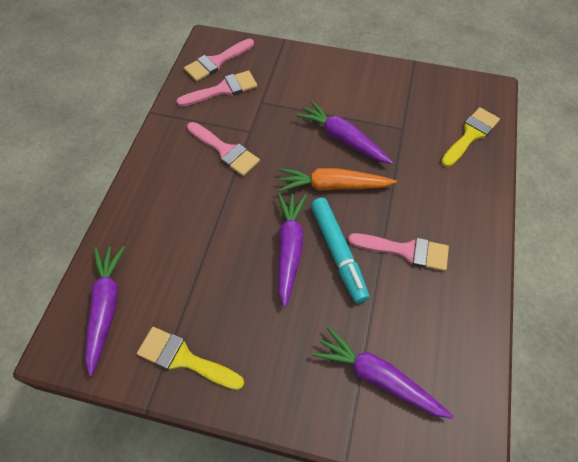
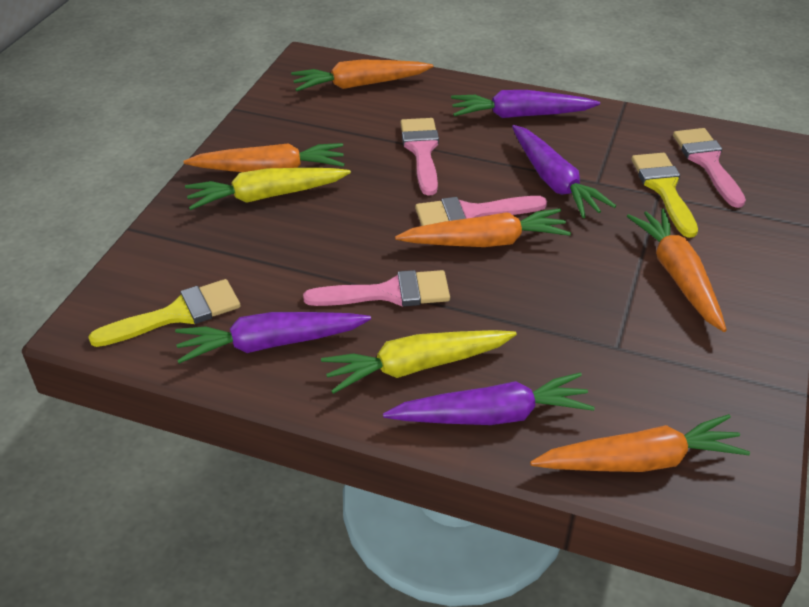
orange carrot: 1 -> 5
turquoise marker: 1 -> 0
yellow carrot: 0 -> 2

